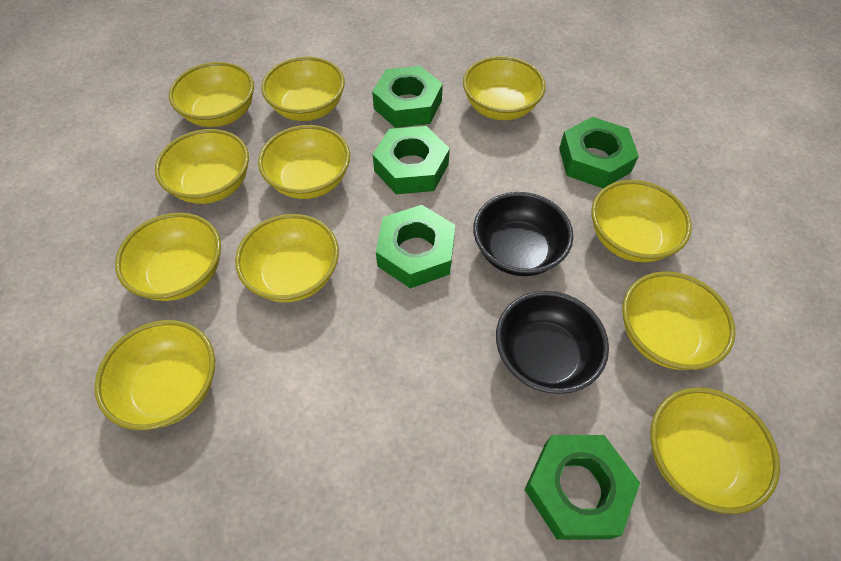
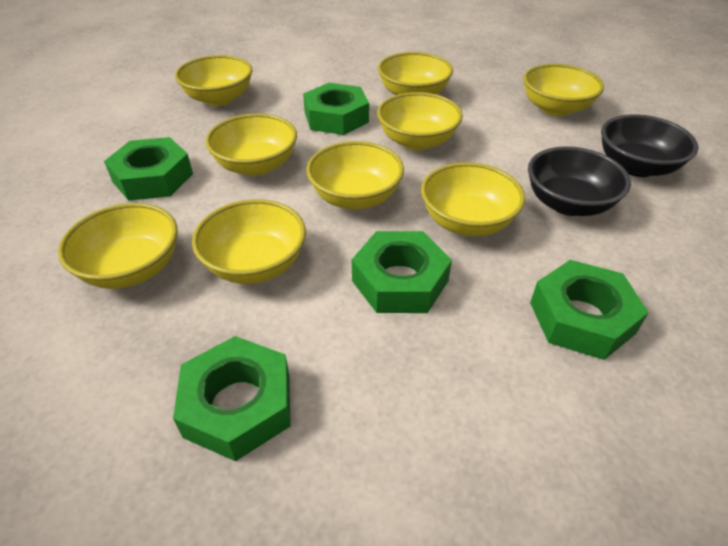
yellow bowl: 11 -> 9

